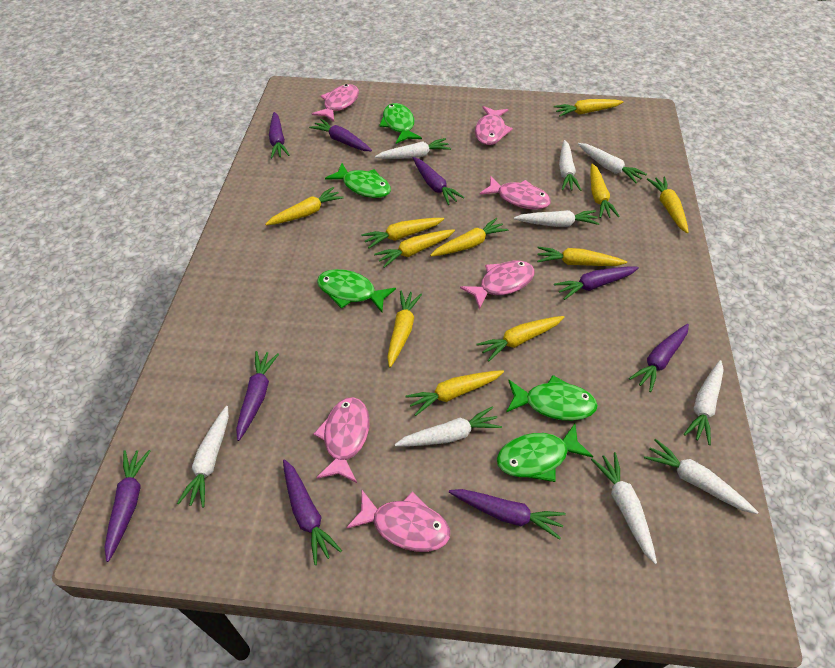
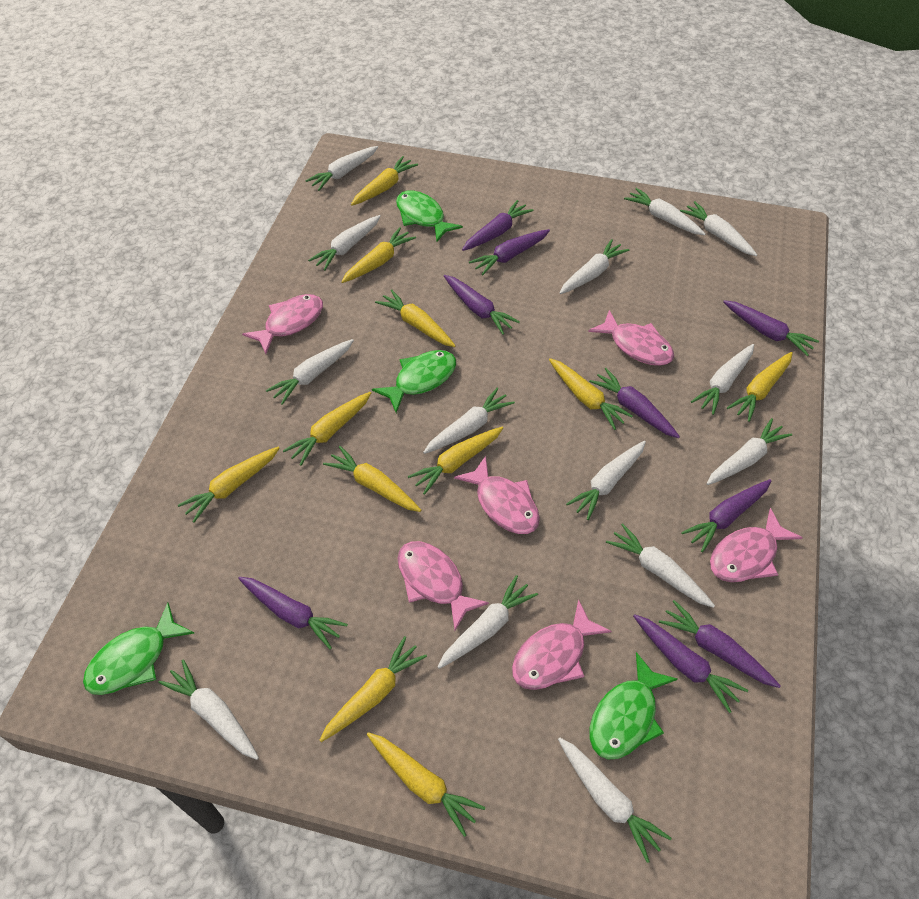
green fish: 5 -> 4
white carrot: 9 -> 14

